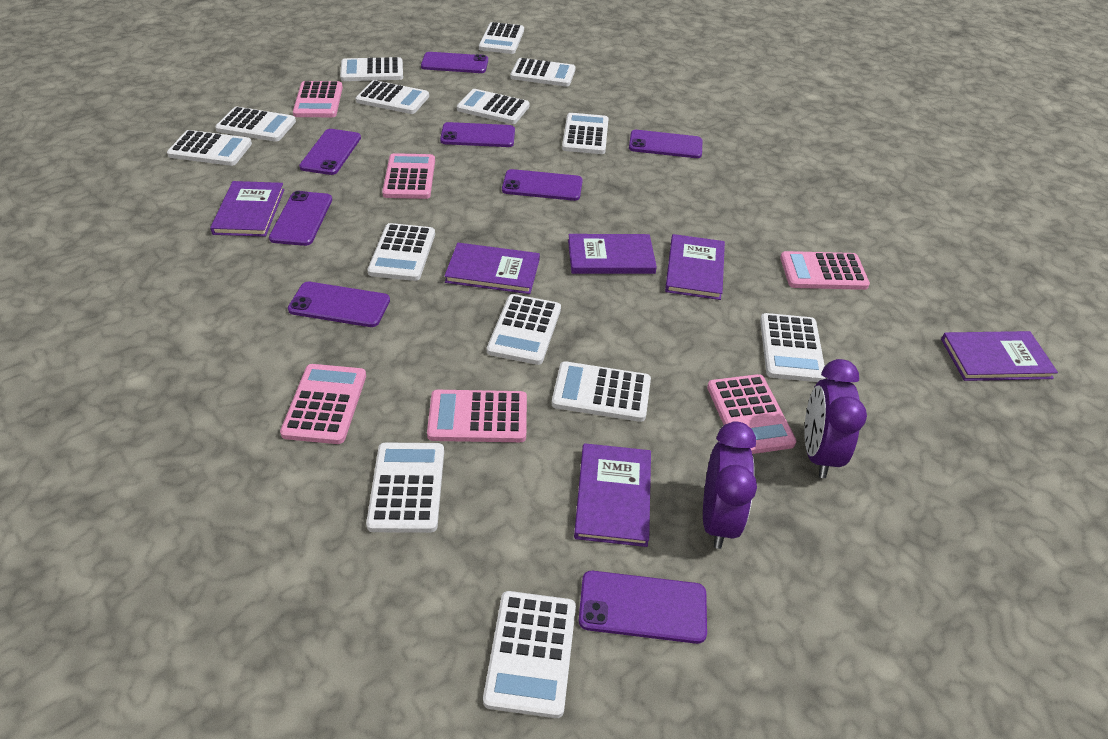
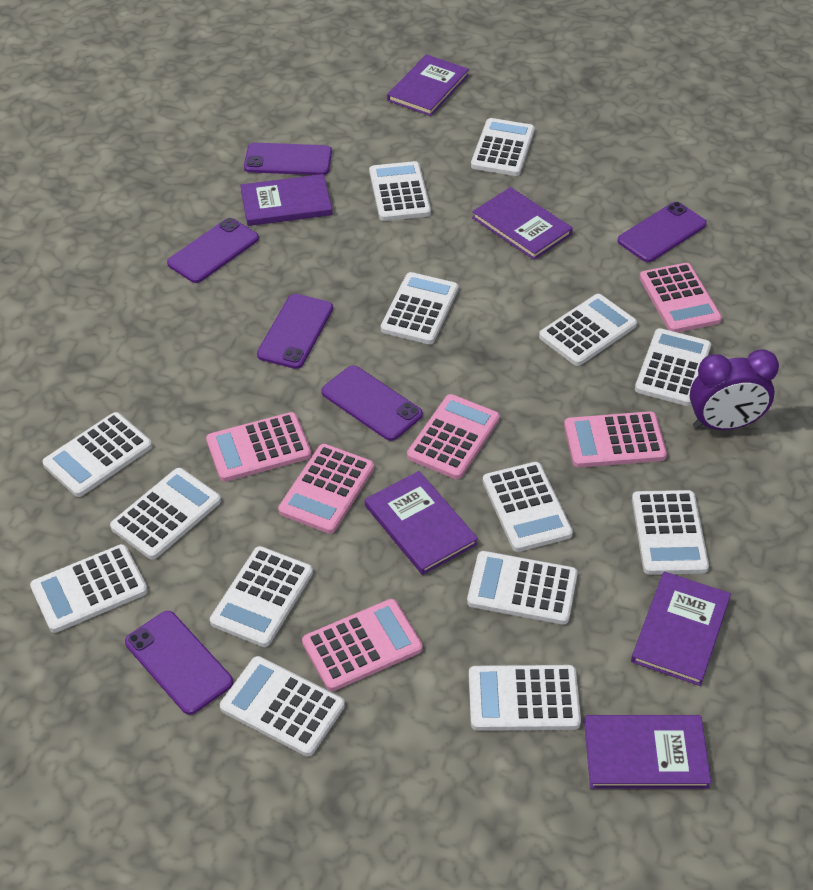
purple clock: 2 -> 1
purple phone: 8 -> 6

